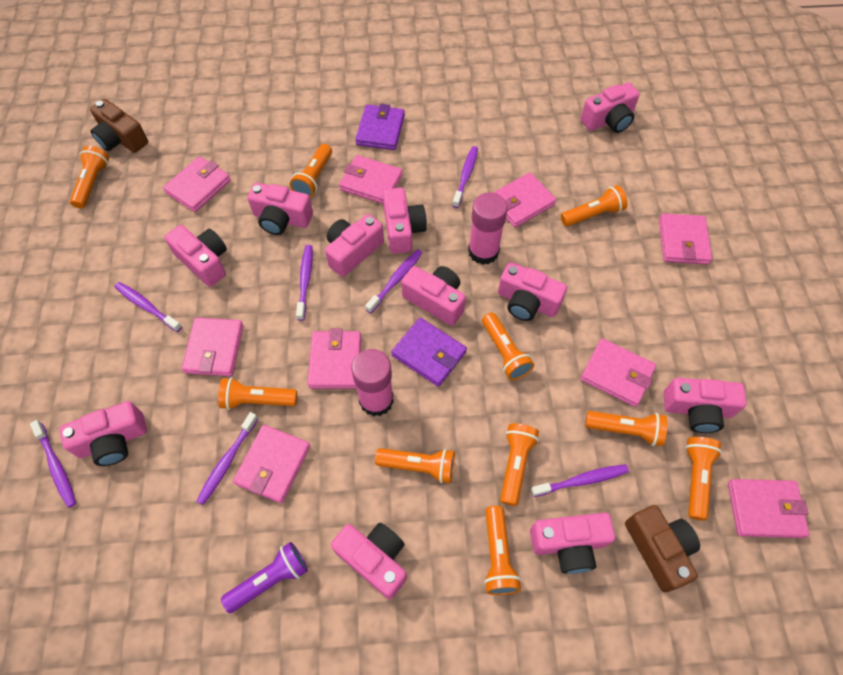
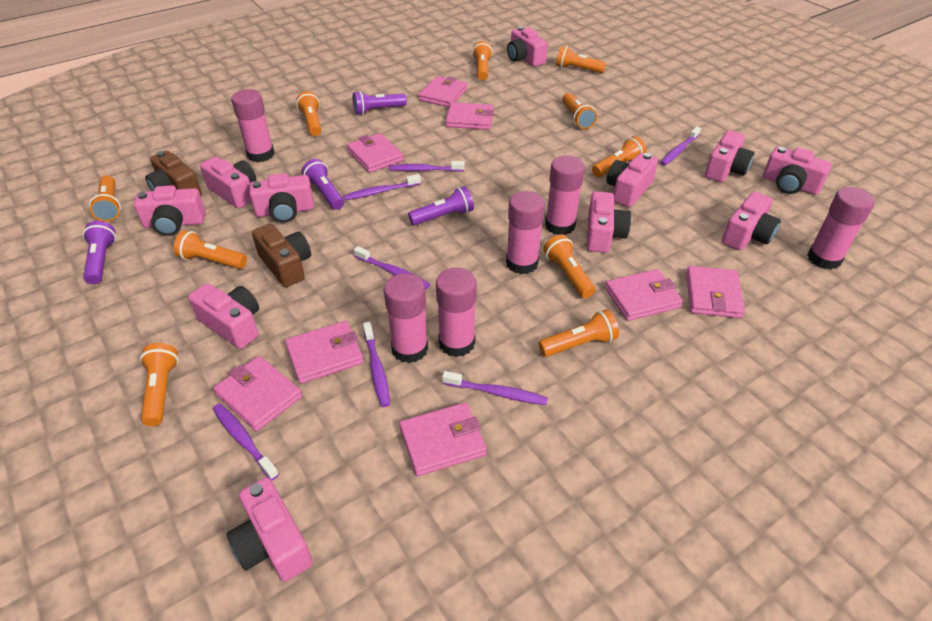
pink glue stick: 2 -> 6
pink wallet: 9 -> 8
purple flashlight: 1 -> 4
purple wallet: 2 -> 0

